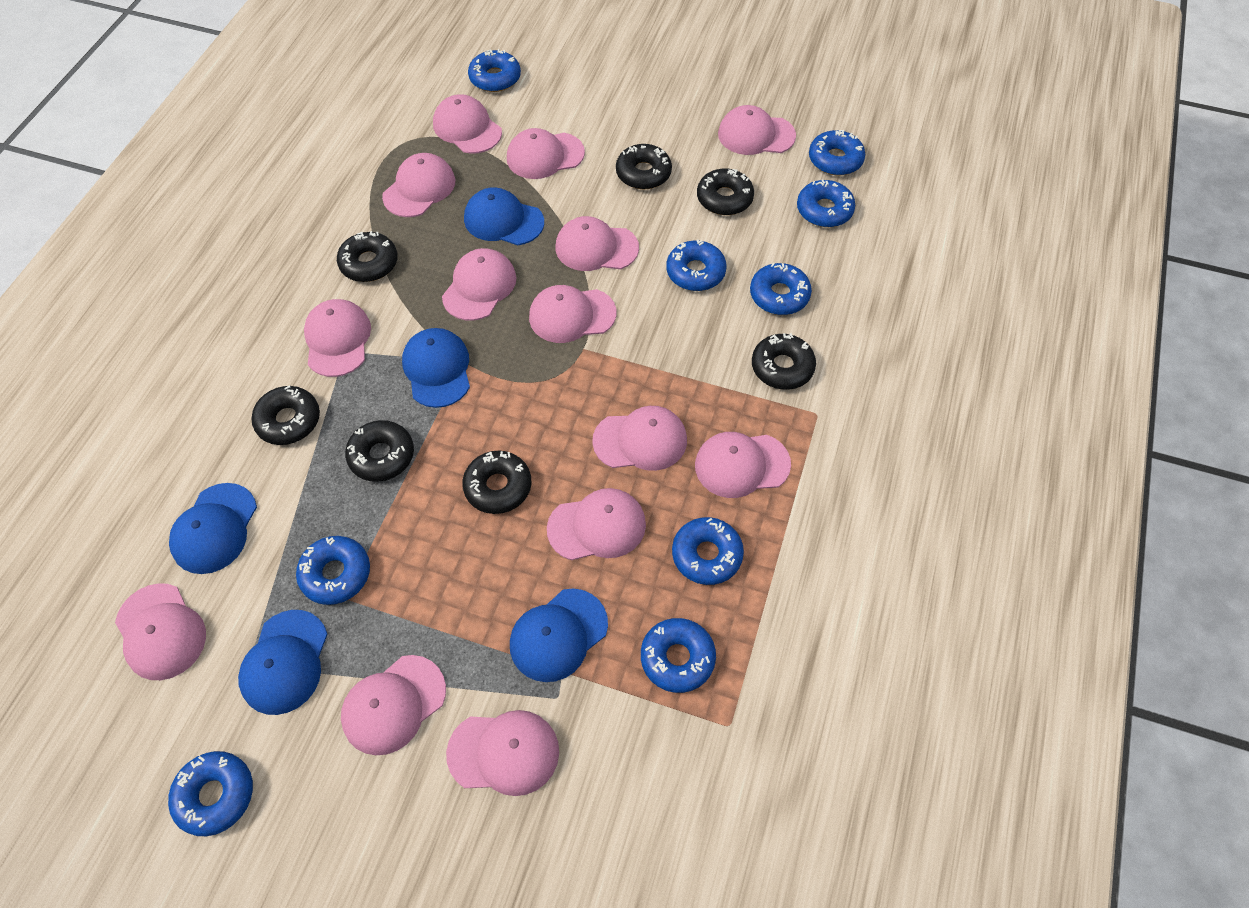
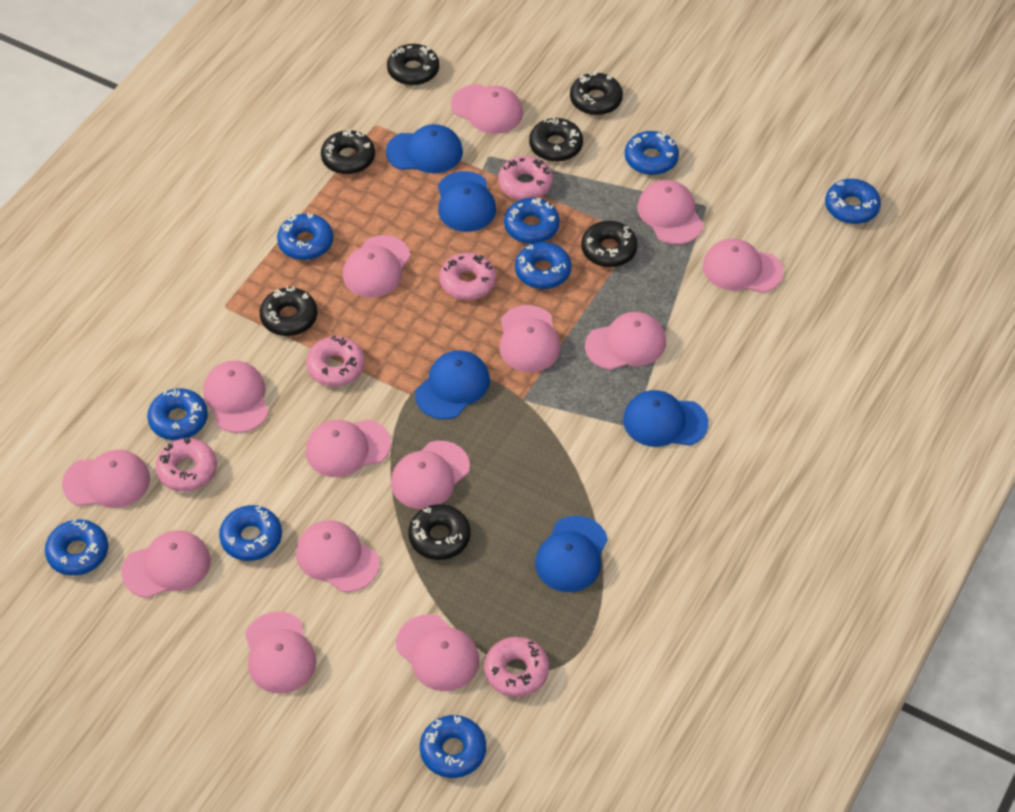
pink donut: 0 -> 5

